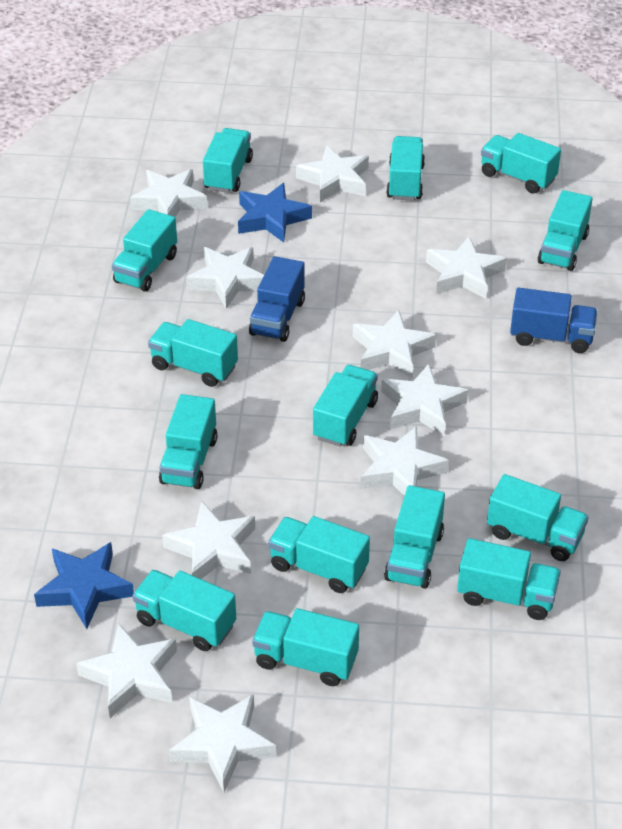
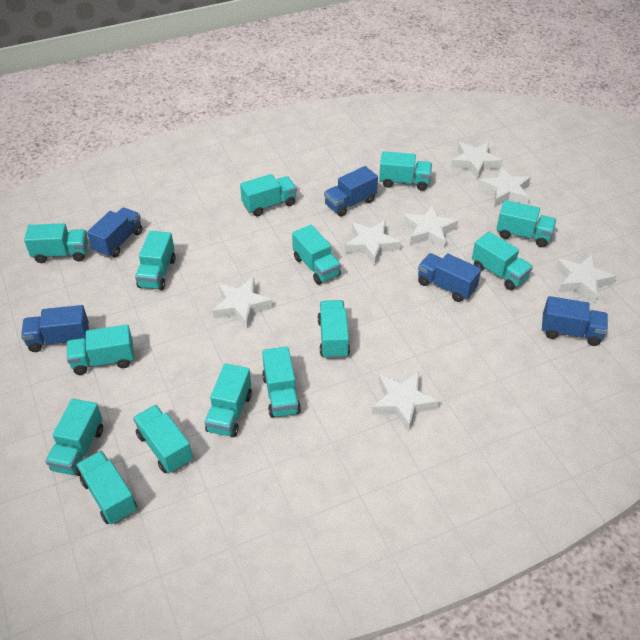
blue star: 2 -> 0
blue truck: 2 -> 5
white star: 10 -> 7

